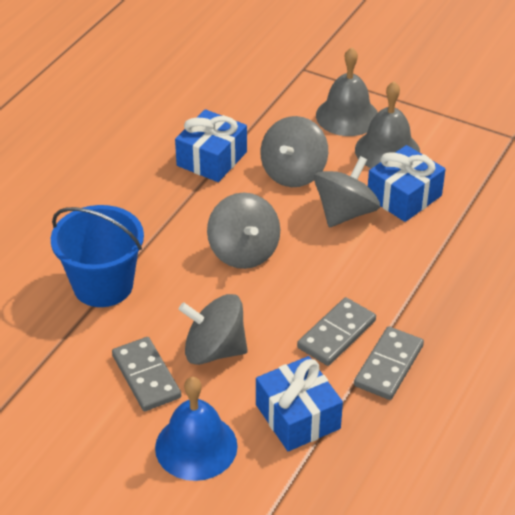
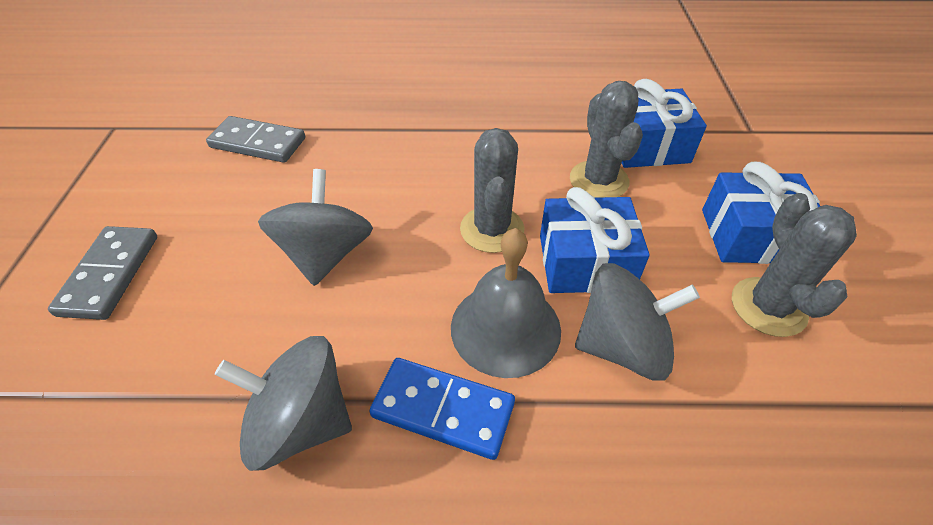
blue bell: 1 -> 0
blue bucket: 1 -> 0
blue domino: 0 -> 1
grey bell: 2 -> 1
grey cactus: 0 -> 3
grey domino: 3 -> 2
grey spinning top: 4 -> 3

